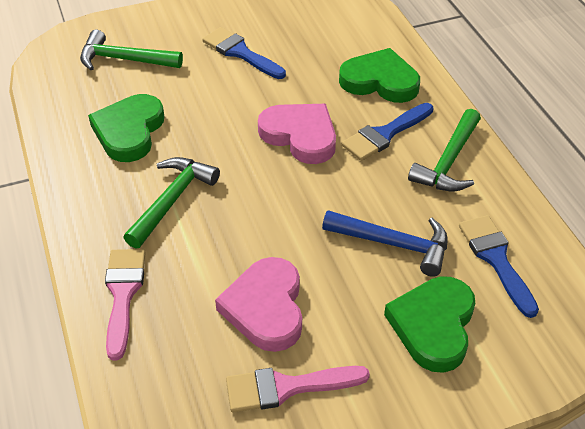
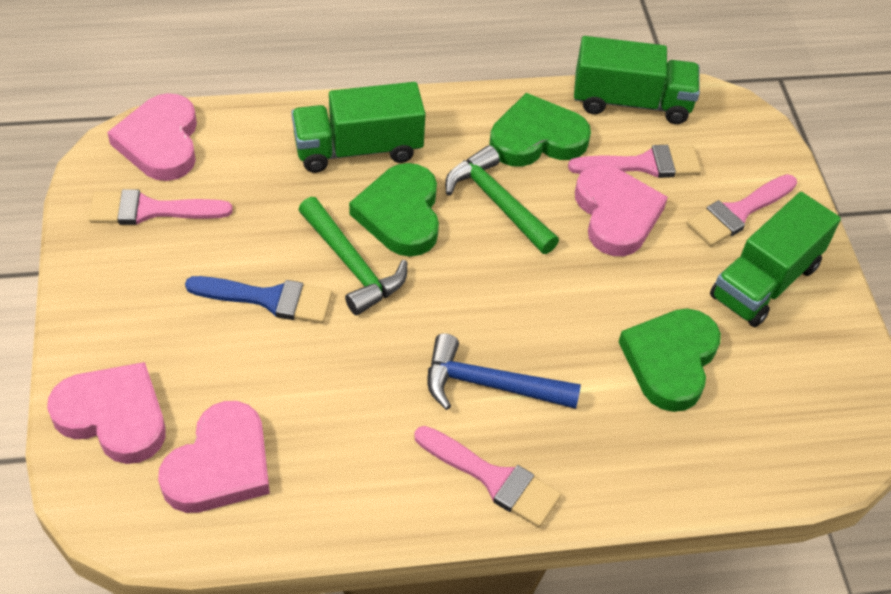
blue brush: 3 -> 1
green hammer: 3 -> 2
green truck: 0 -> 3
pink brush: 2 -> 4
pink heart: 2 -> 4

